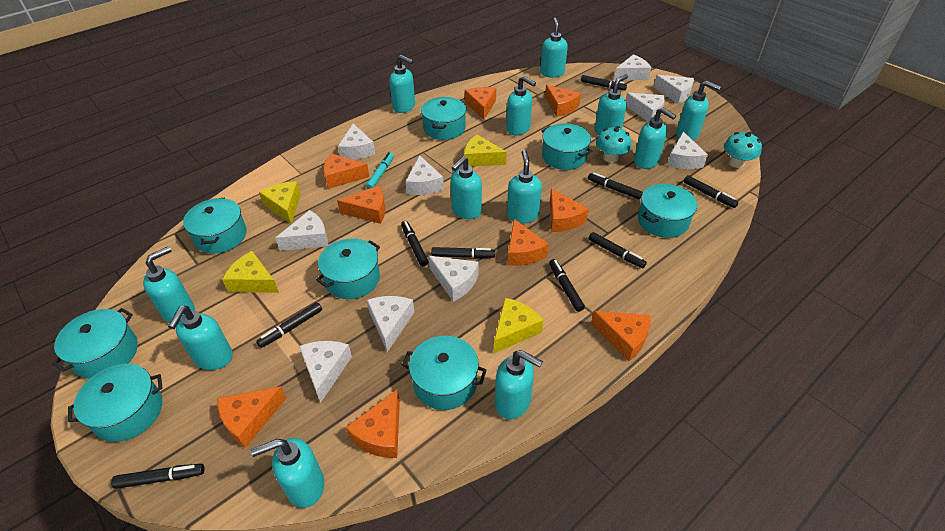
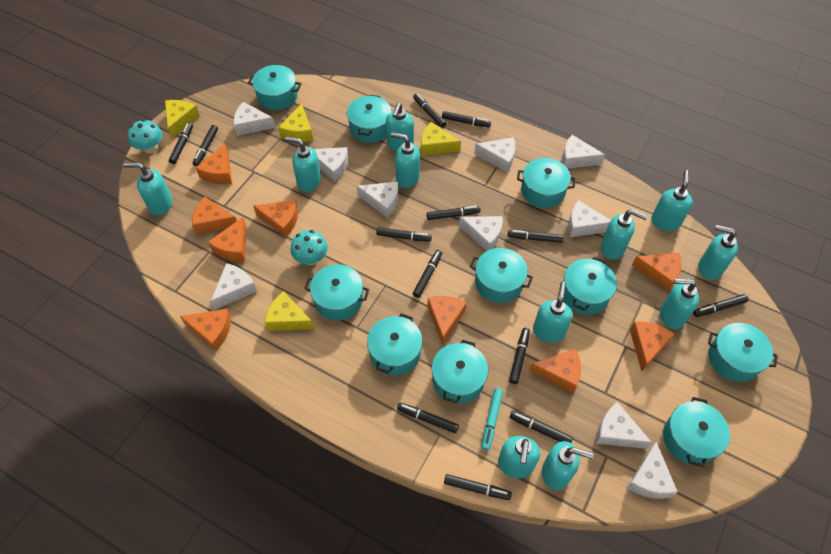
black marker: 9 -> 13
turquoise pot: 8 -> 10
turquoise soap dispenser: 12 -> 11

